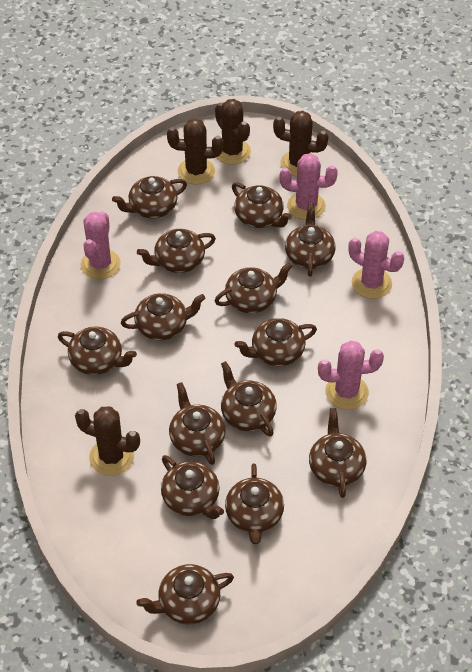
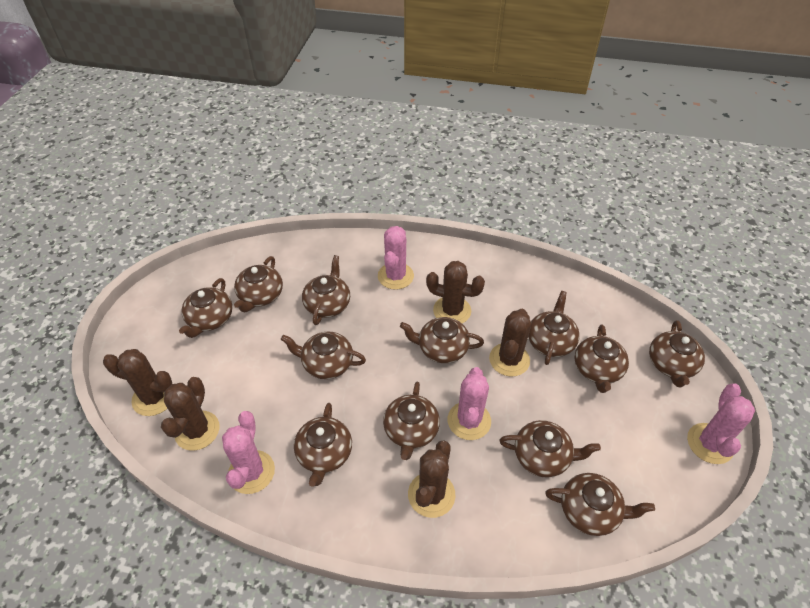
brown cactus: 4 -> 5
brown teapot: 14 -> 12

